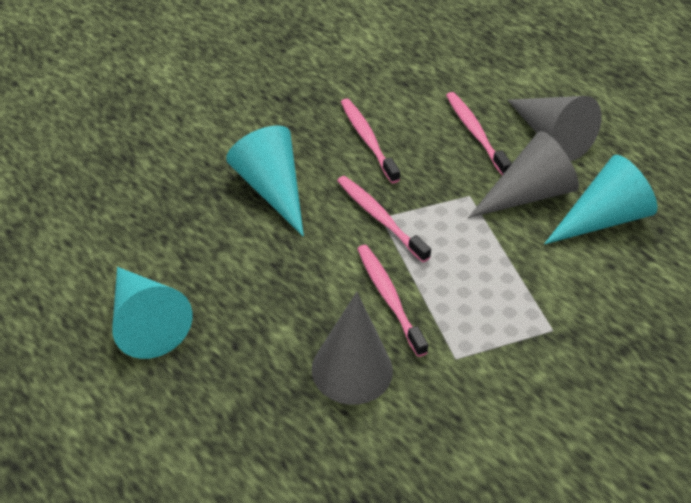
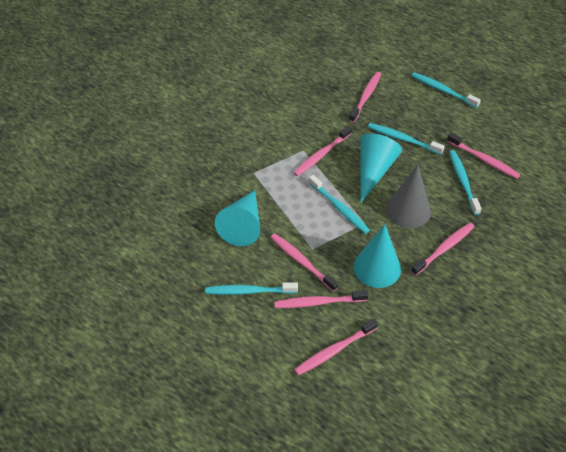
grey cone: 3 -> 1
pink toothbrush: 4 -> 7
turquoise toothbrush: 0 -> 5

